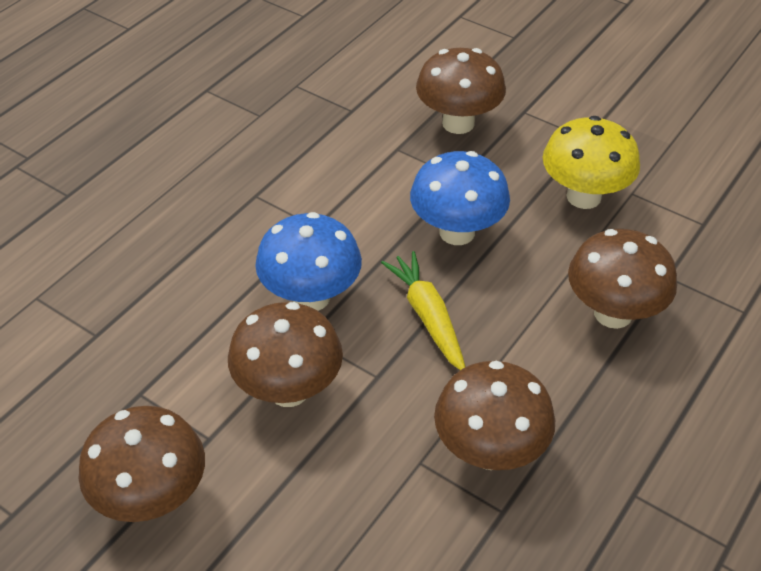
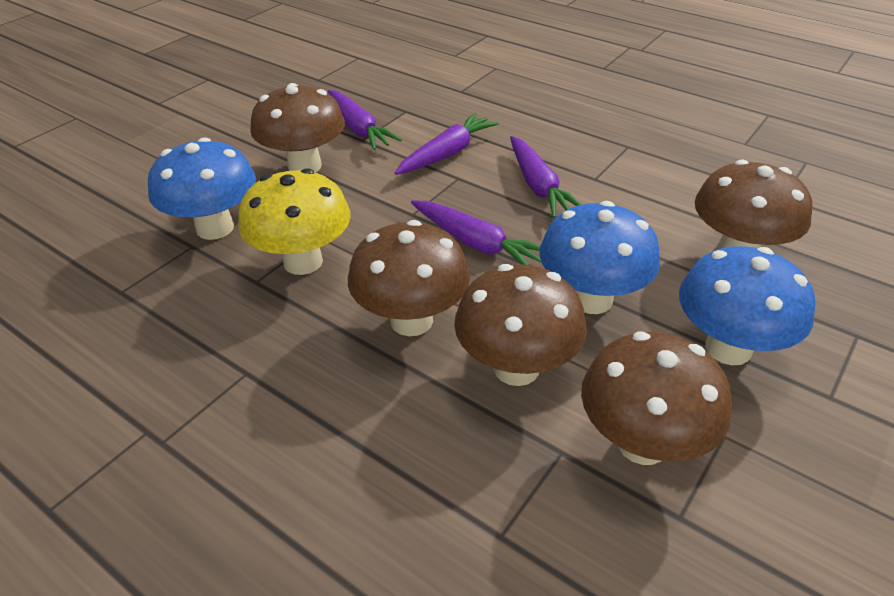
blue mushroom: 2 -> 3
purple carrot: 0 -> 4
yellow carrot: 1 -> 0

